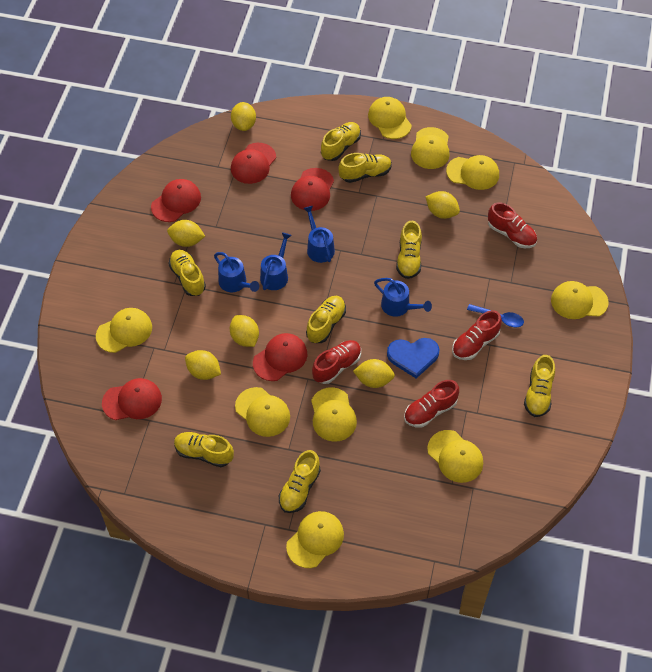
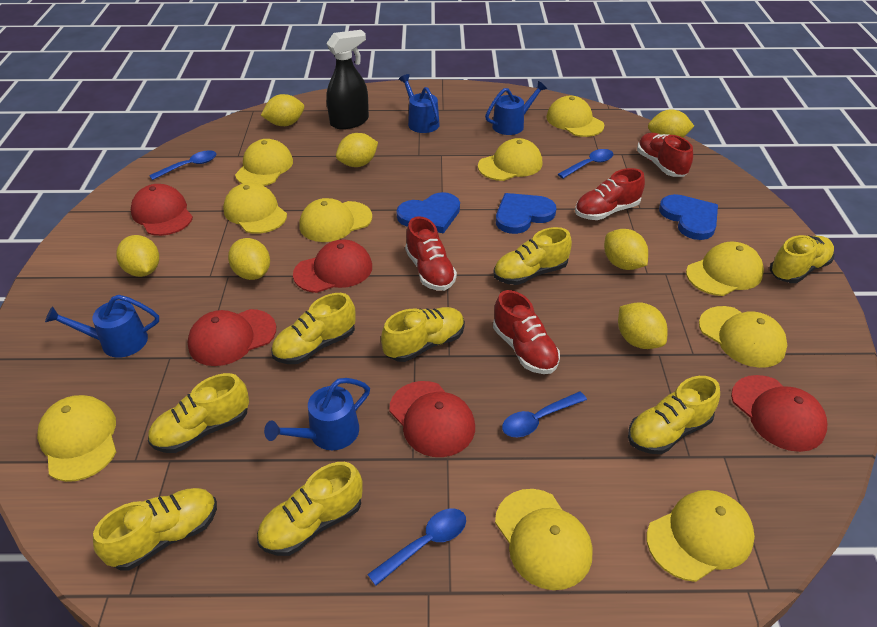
black spray bottle: 0 -> 1
blue heart: 1 -> 3
blue spoon: 1 -> 4
yellow cap: 9 -> 10
yellow lemon: 6 -> 7

